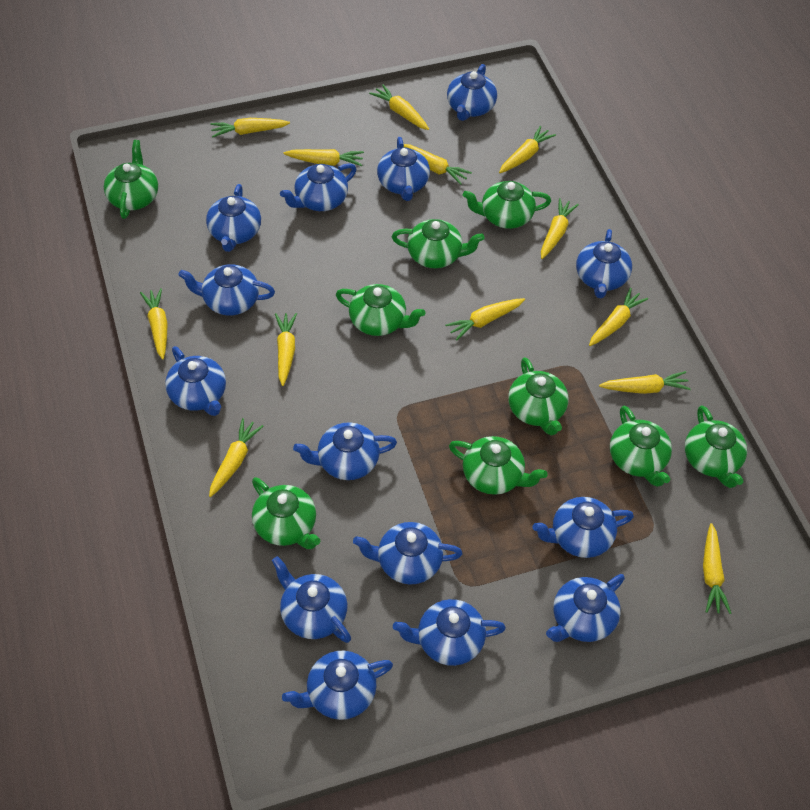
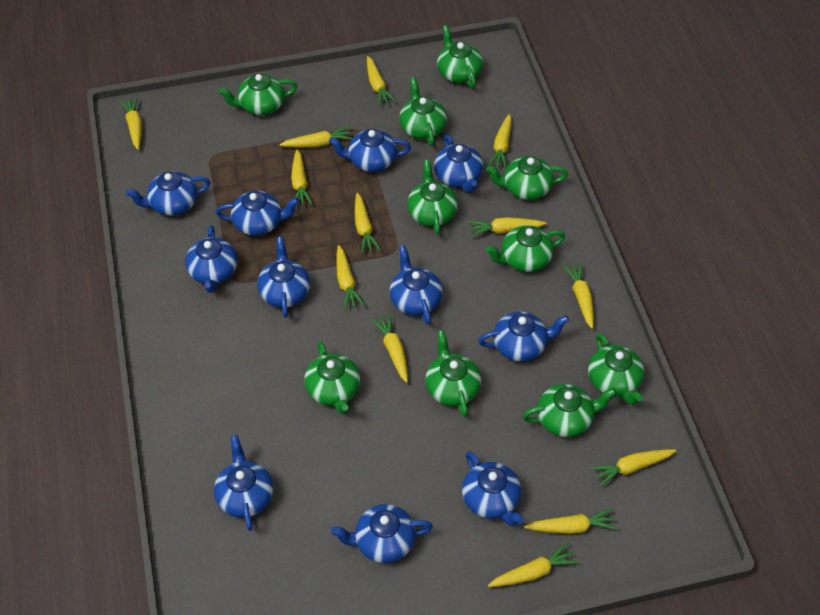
blue teapot: 14 -> 11
green teapot: 9 -> 10

